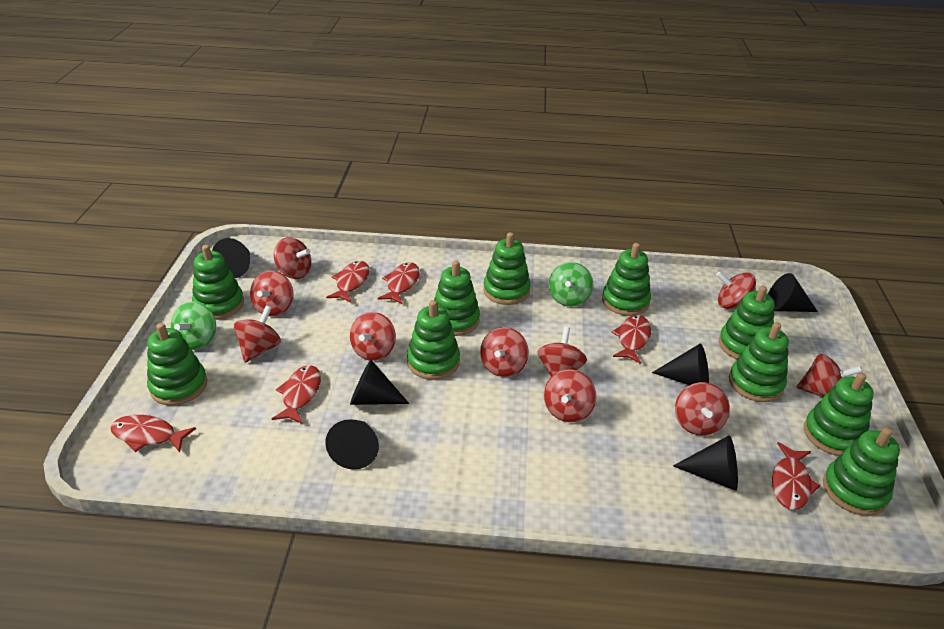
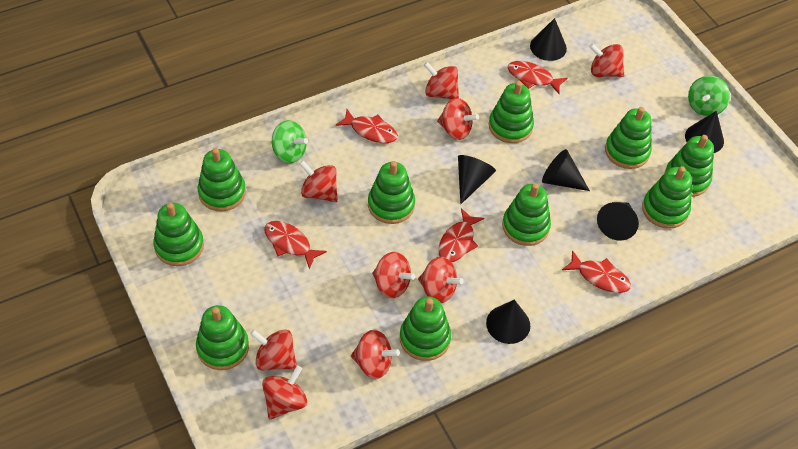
red fish: 6 -> 5
red spinning top: 10 -> 9

